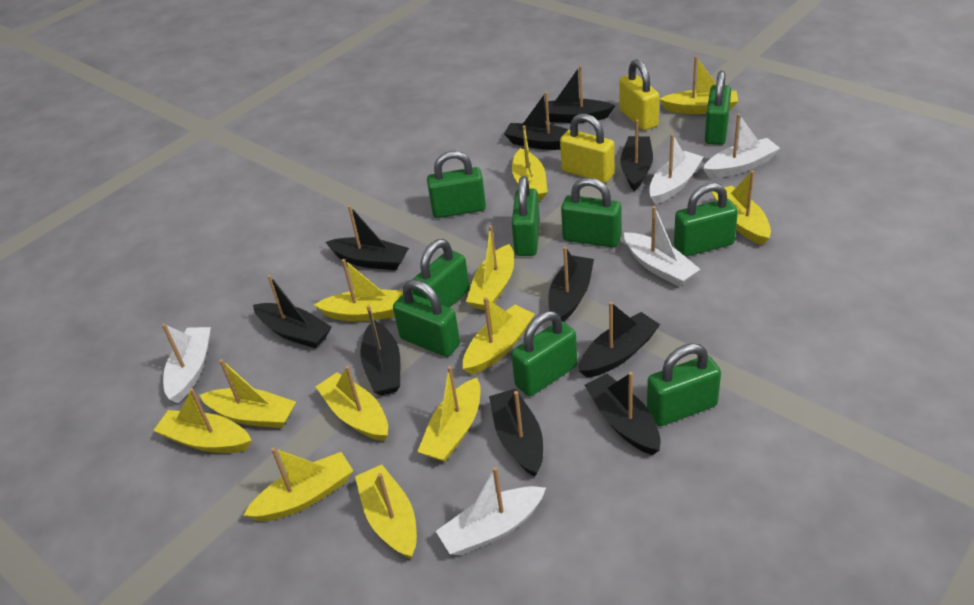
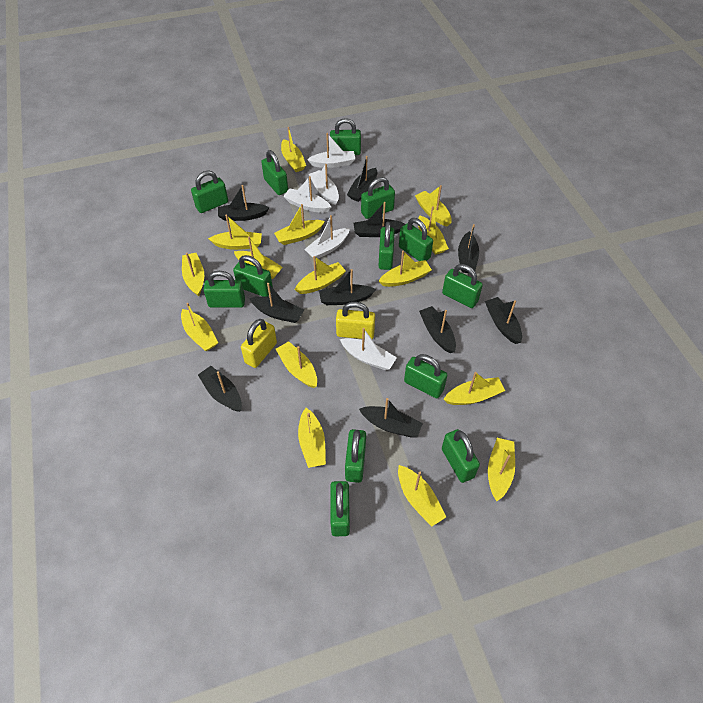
green padlock: 9 -> 13
yellow boat: 12 -> 15

